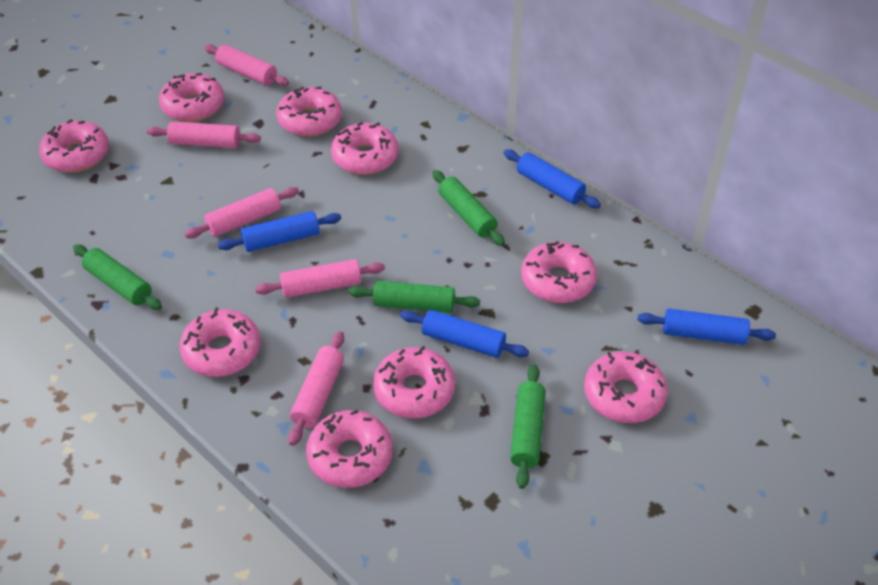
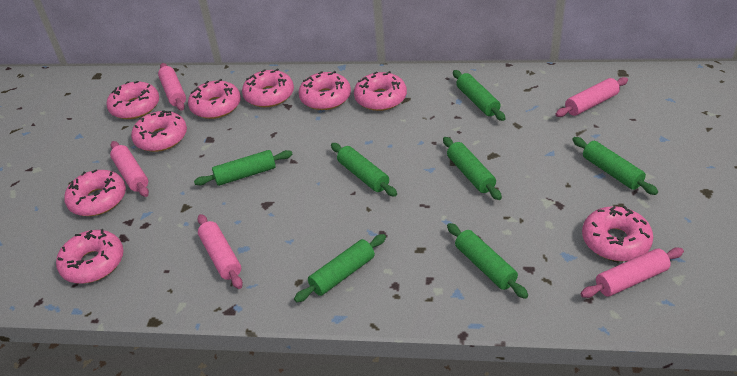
blue rolling pin: 4 -> 0
green rolling pin: 4 -> 7

